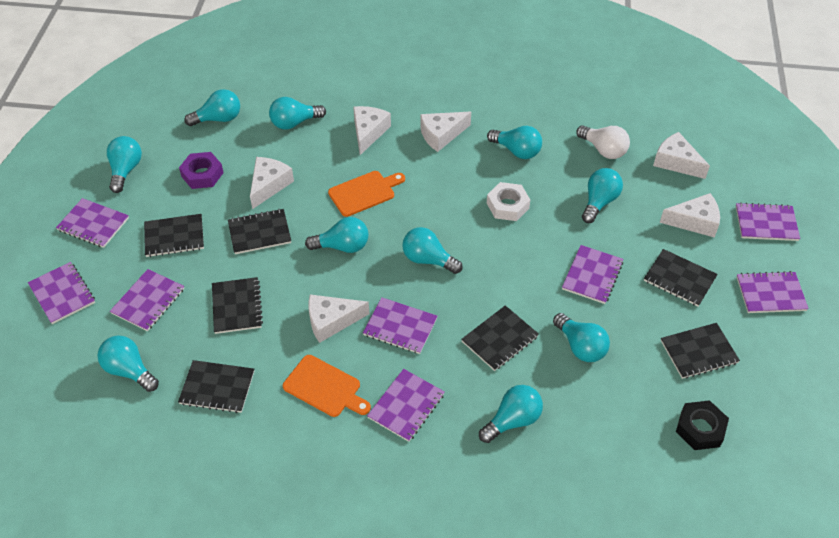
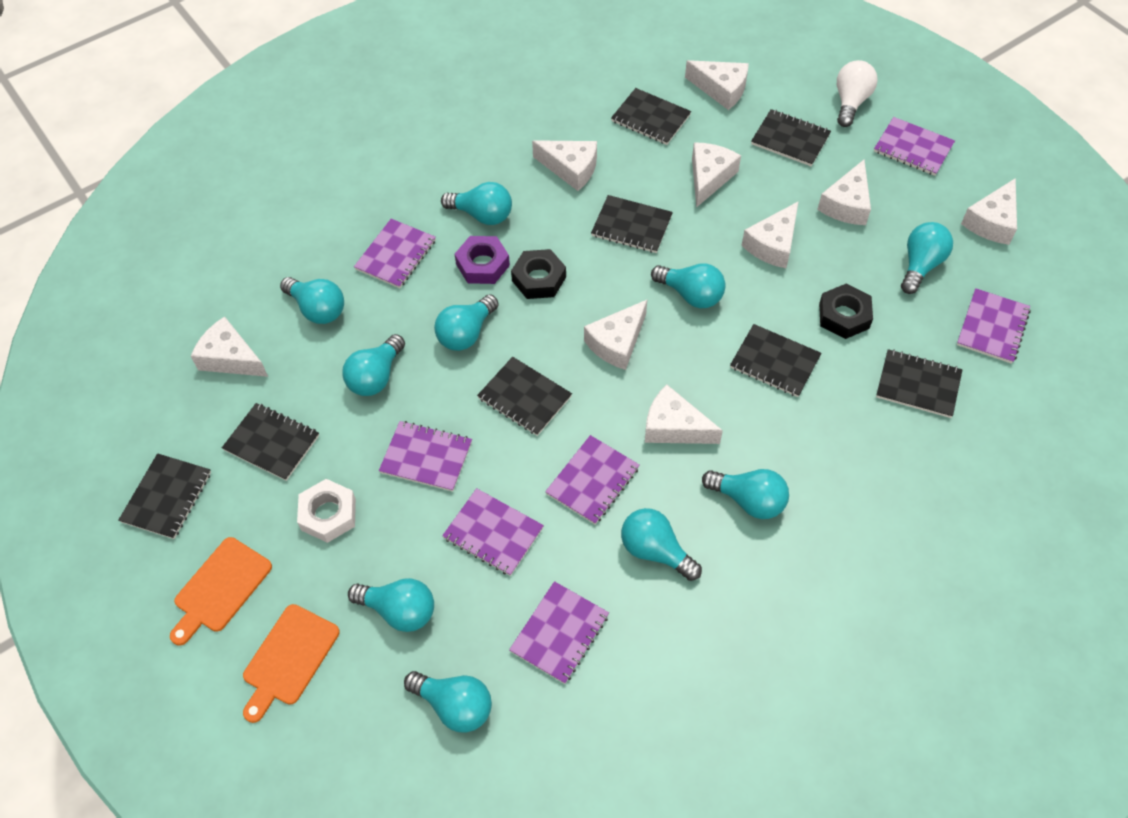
black notebook: 7 -> 8
black nut: 1 -> 2
purple notebook: 8 -> 7
white cheese: 6 -> 9

